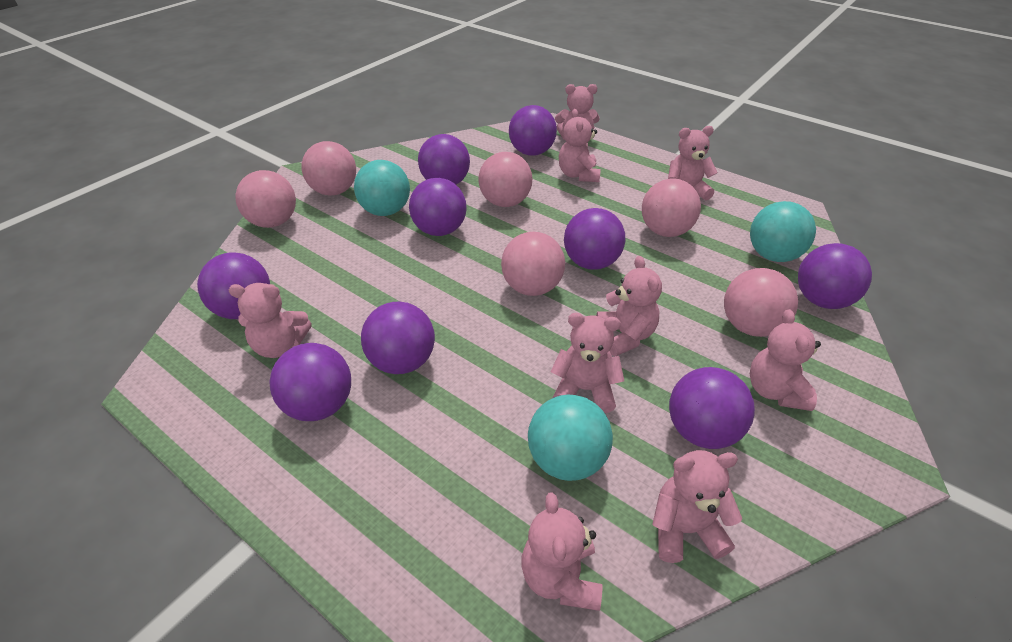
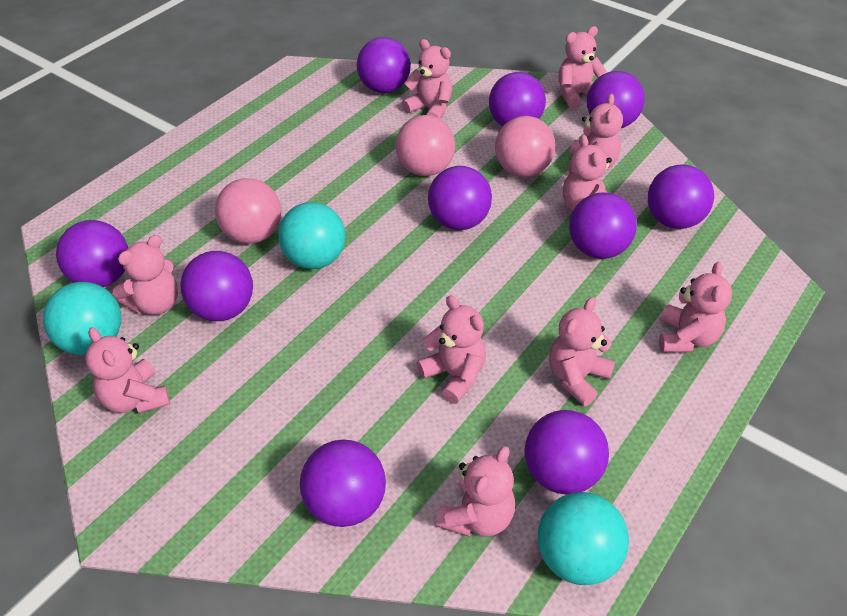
pink ball: 6 -> 3
pink teddy bear: 9 -> 10
purple ball: 9 -> 10

